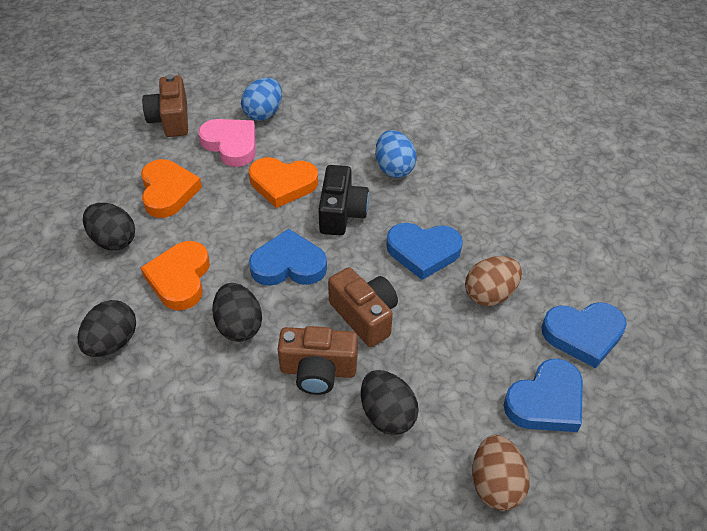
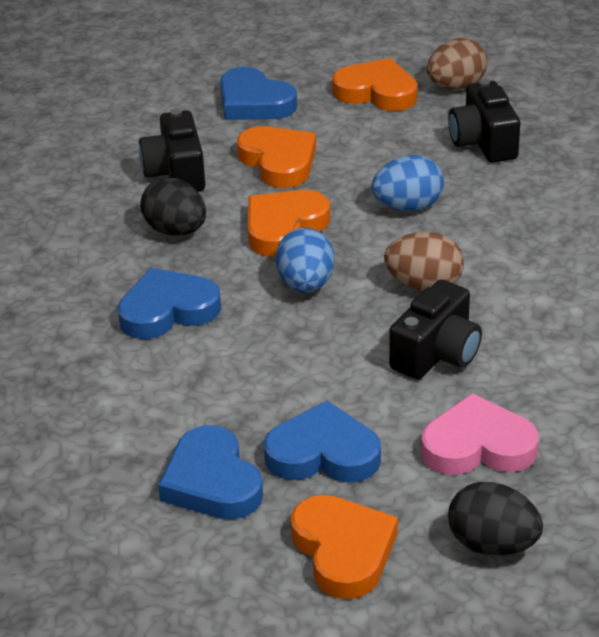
black camera: 1 -> 3
black egg: 4 -> 2
brown camera: 3 -> 0
orange heart: 3 -> 4

